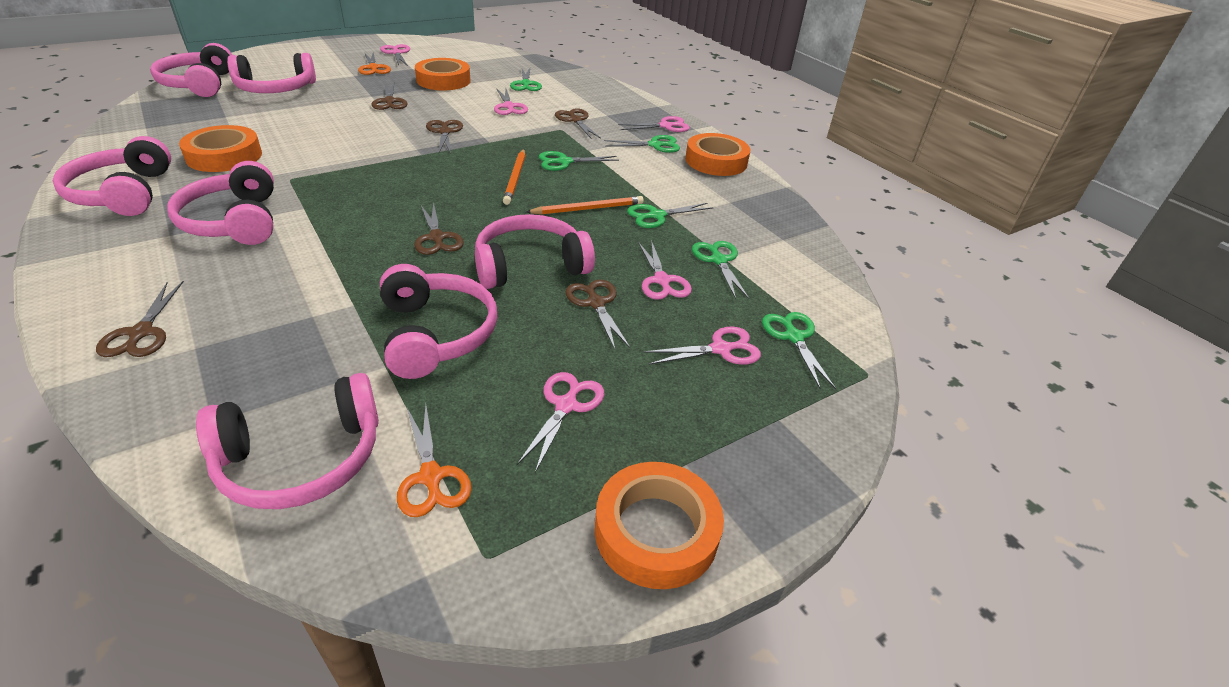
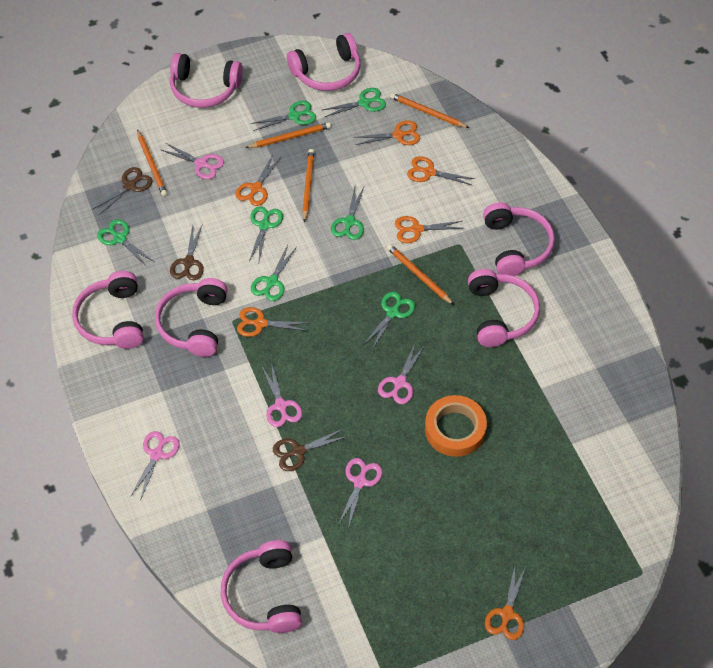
brown scissors: 6 -> 3
green scissors: 6 -> 7
orange pencil: 2 -> 5
orange scissors: 2 -> 6
orange tape: 4 -> 1
pink scissors: 6 -> 5

